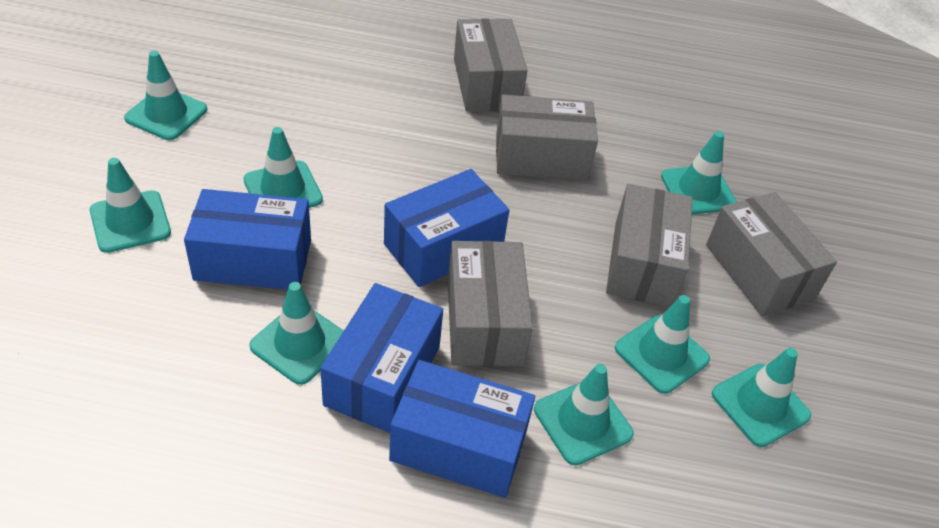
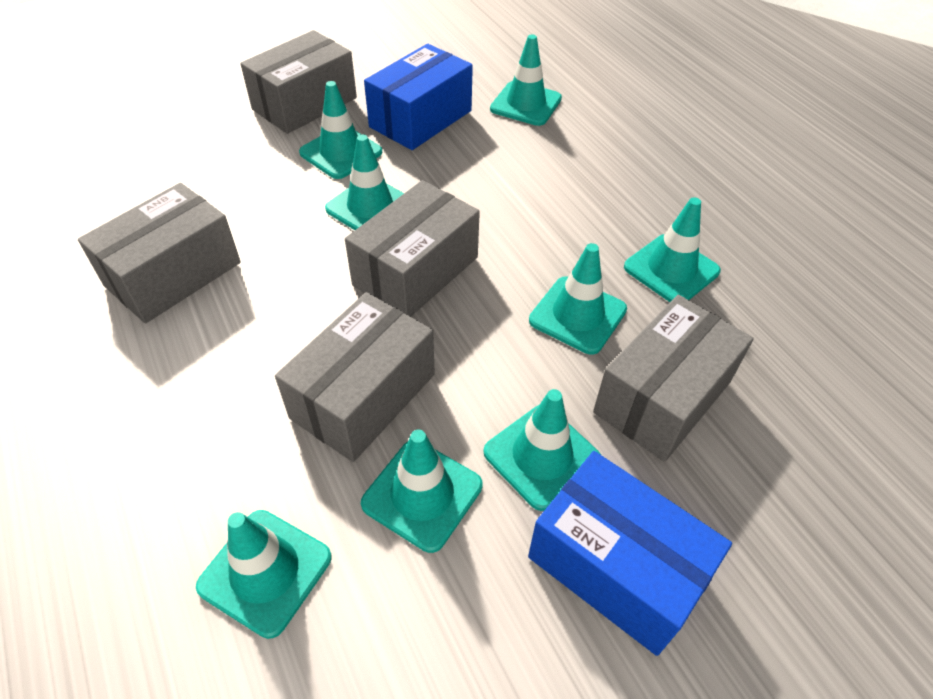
blue box: 4 -> 2

